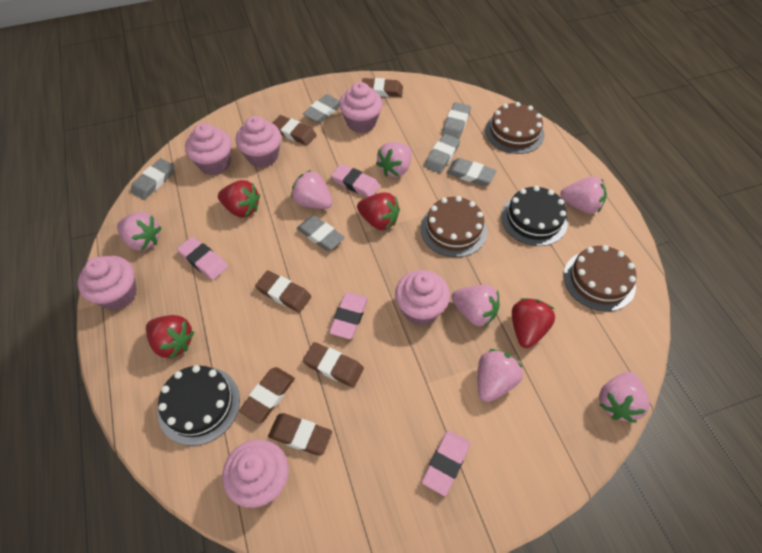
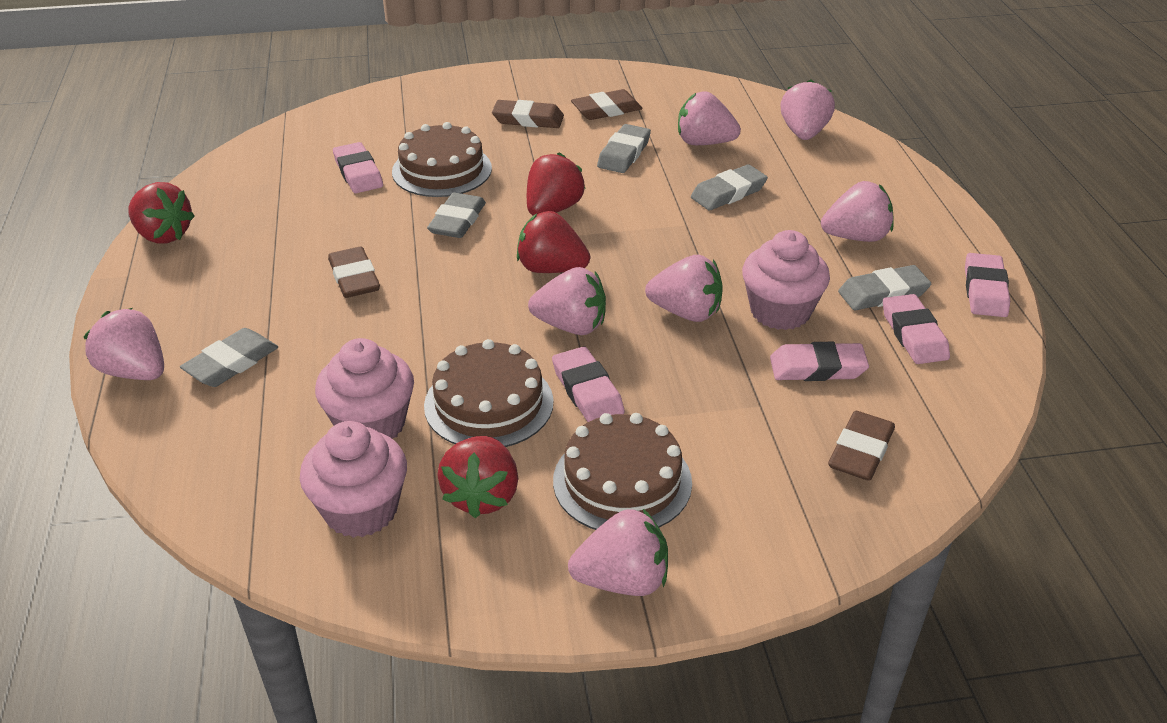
black cake: 2 -> 0
brown eraser: 6 -> 4
grey eraser: 6 -> 5
pink cupcake: 6 -> 3
pink eraser: 4 -> 5

